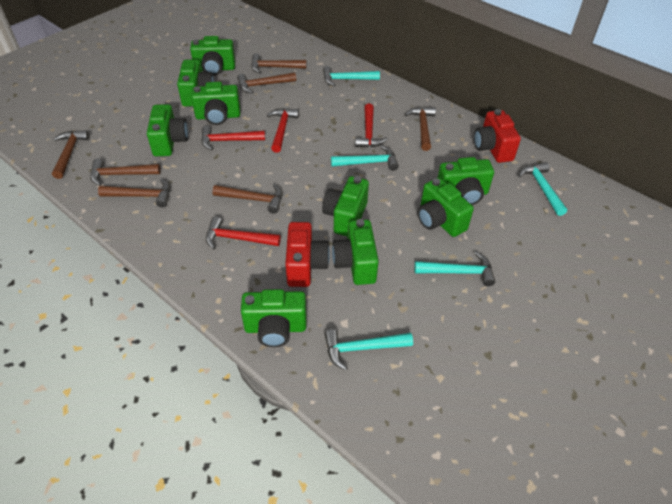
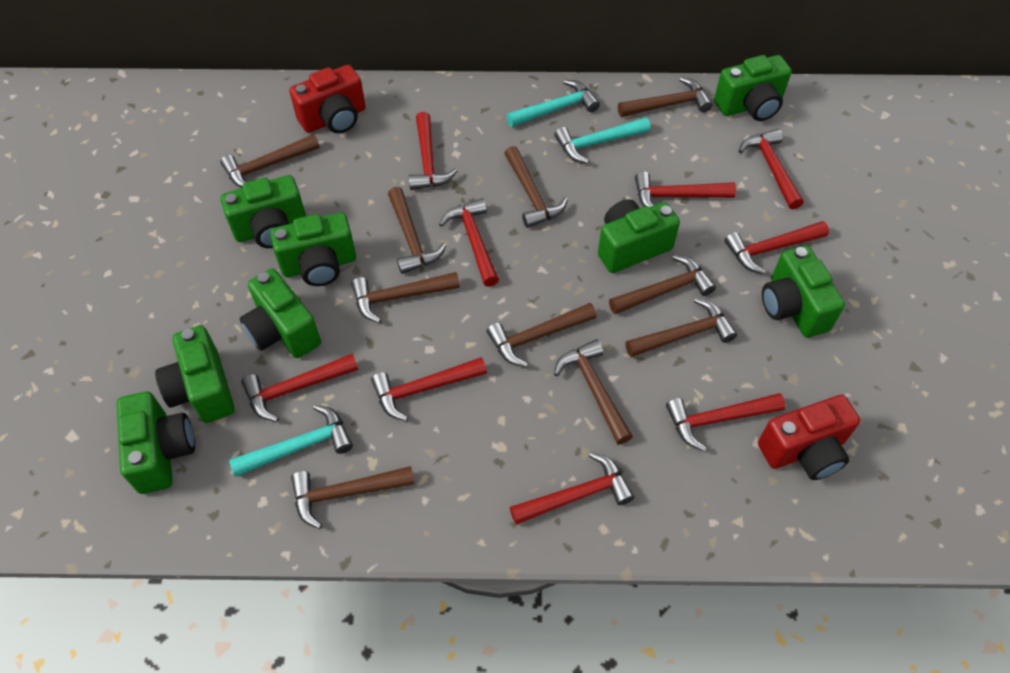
brown hammer: 7 -> 10
green camera: 9 -> 8
red hammer: 4 -> 9
turquoise hammer: 5 -> 3

